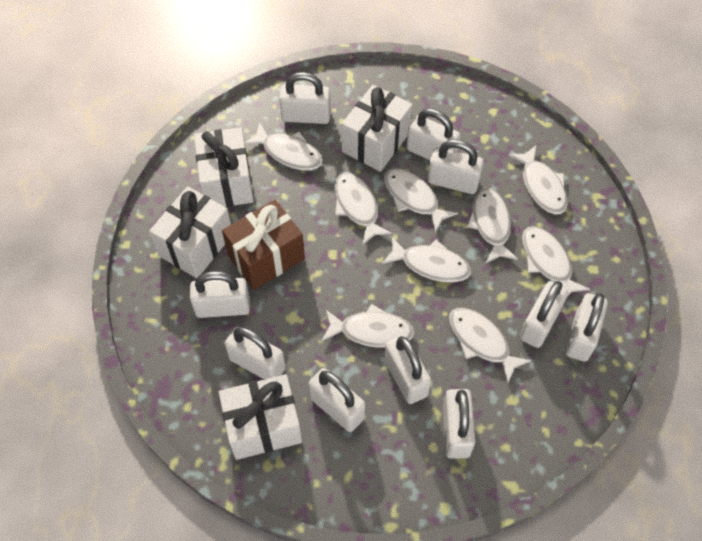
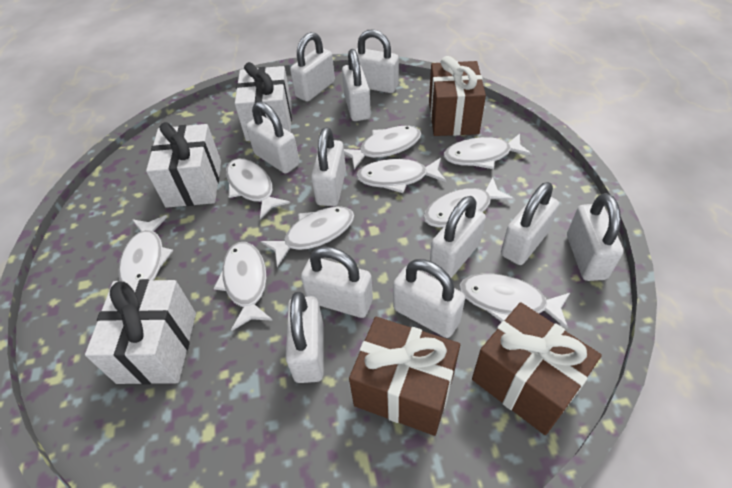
brown gift: 1 -> 3
white gift: 4 -> 3
white padlock: 10 -> 11

